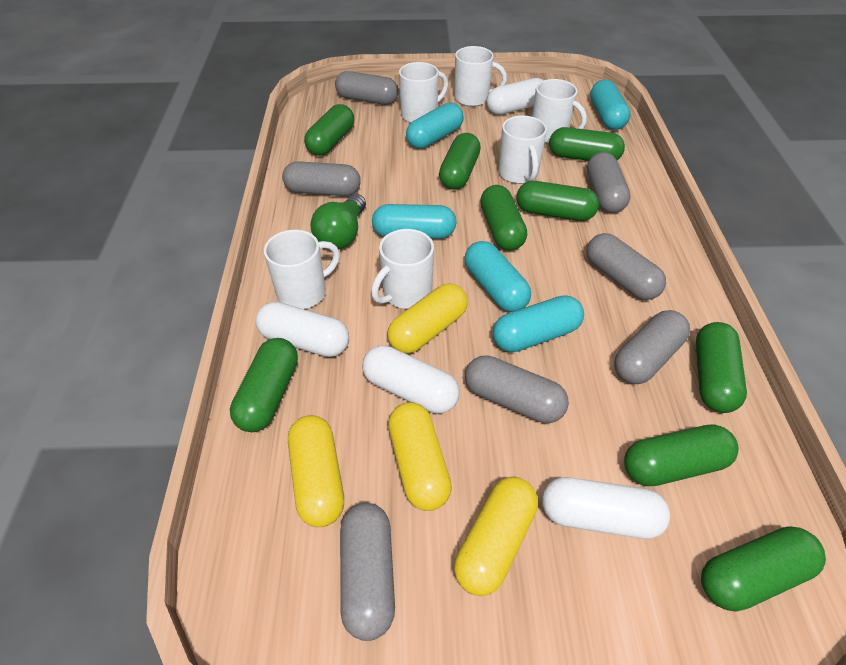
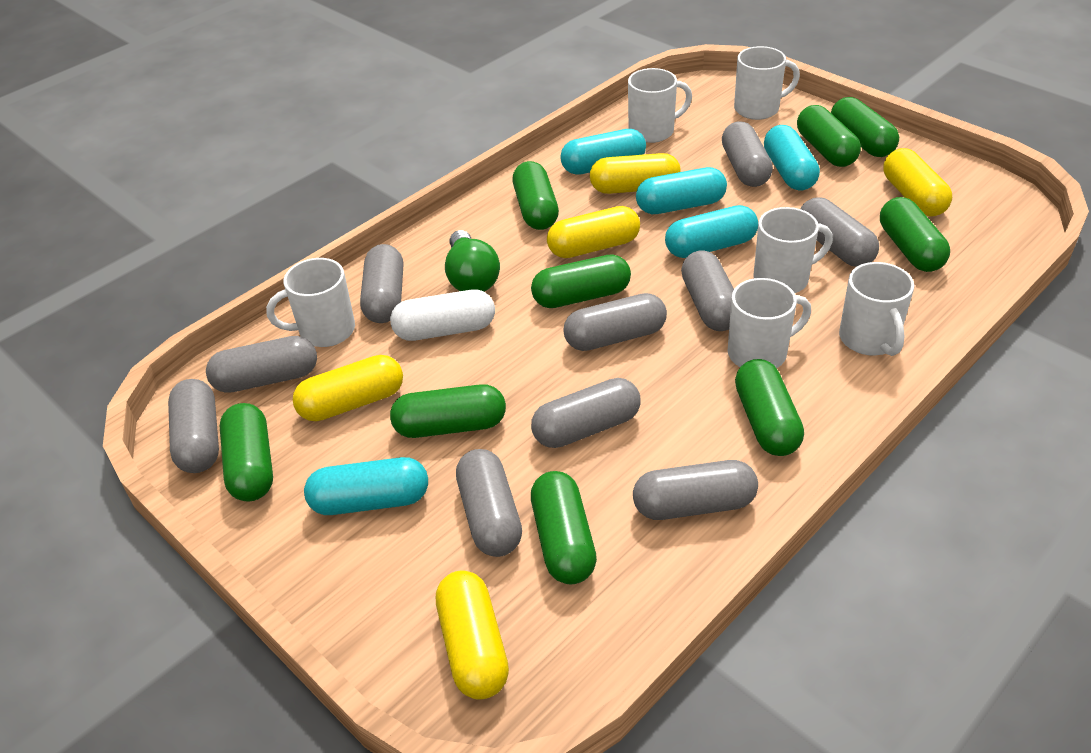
grey capsule: 7 -> 10
white capsule: 4 -> 1
yellow capsule: 4 -> 5

